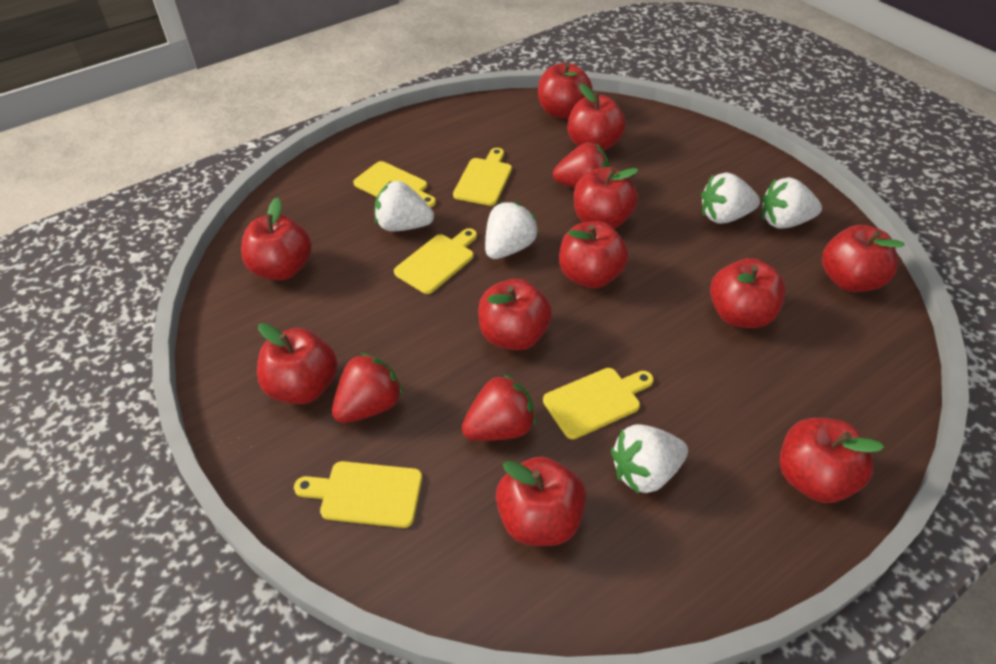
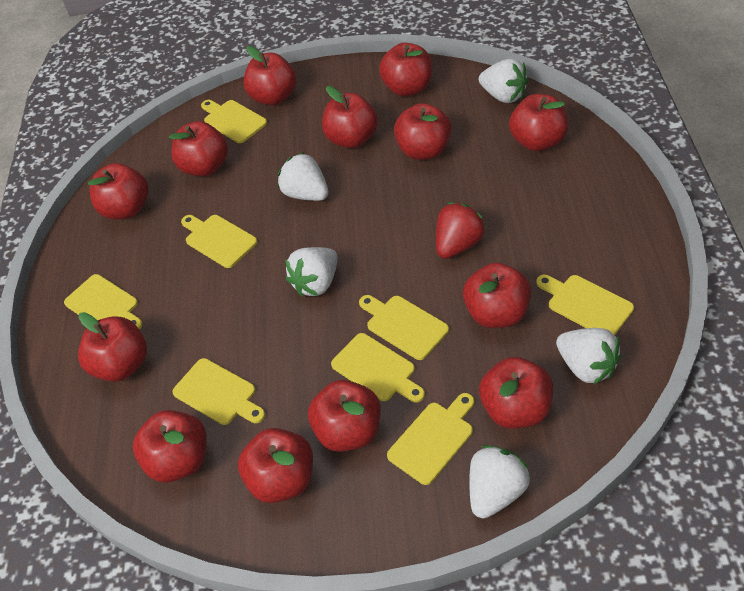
red apple: 11 -> 13
red strawberry: 3 -> 1
yellow cutting board: 5 -> 8

